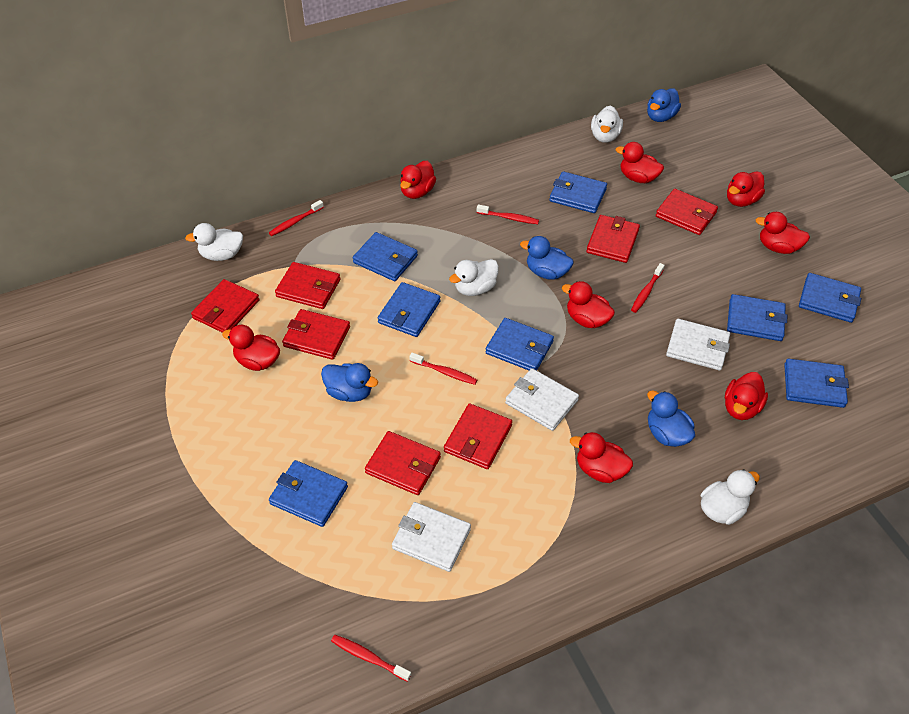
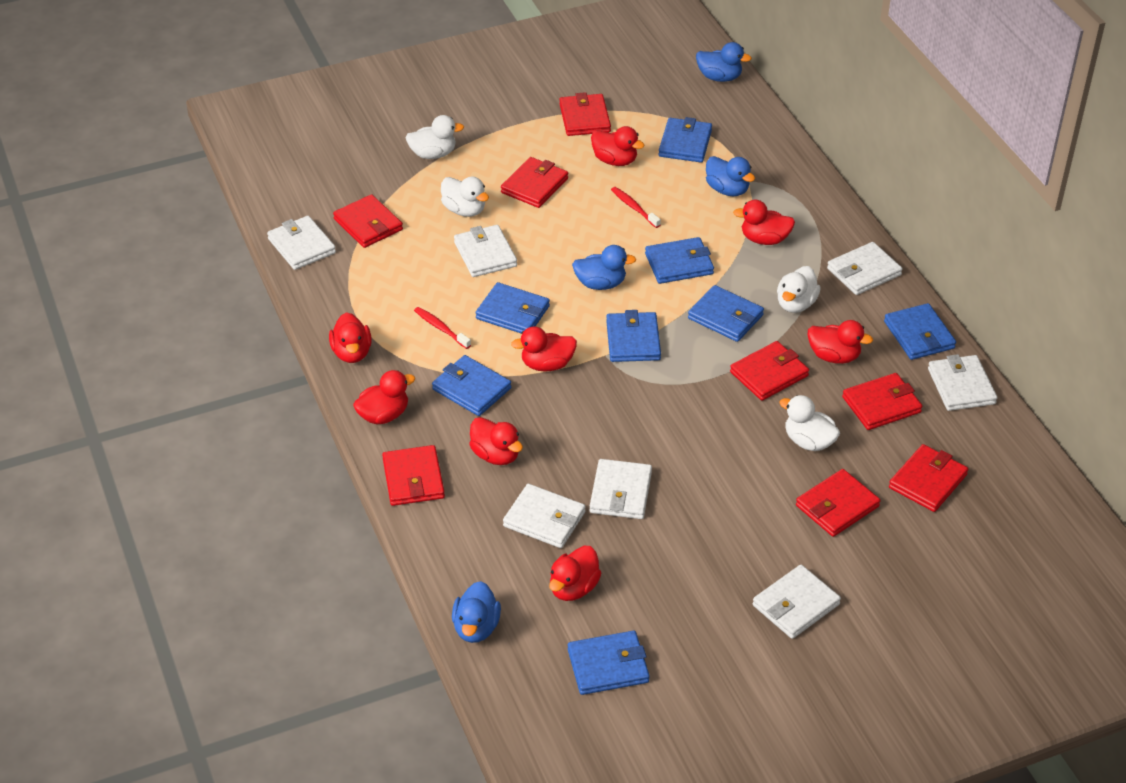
red toothbrush: 5 -> 2
red wallet: 7 -> 8
white wallet: 3 -> 7

